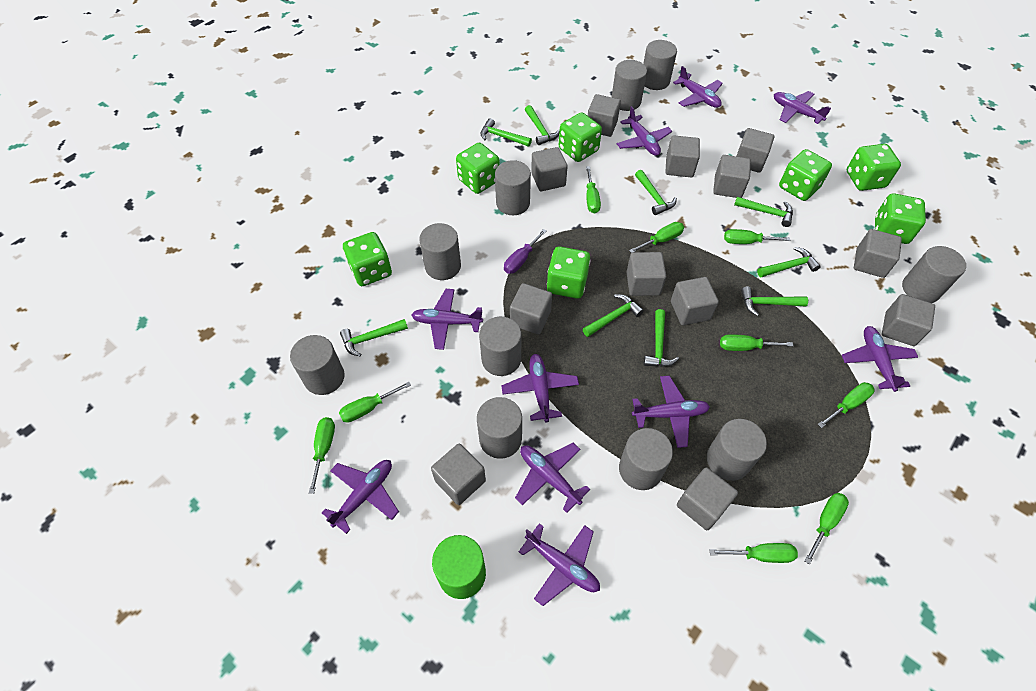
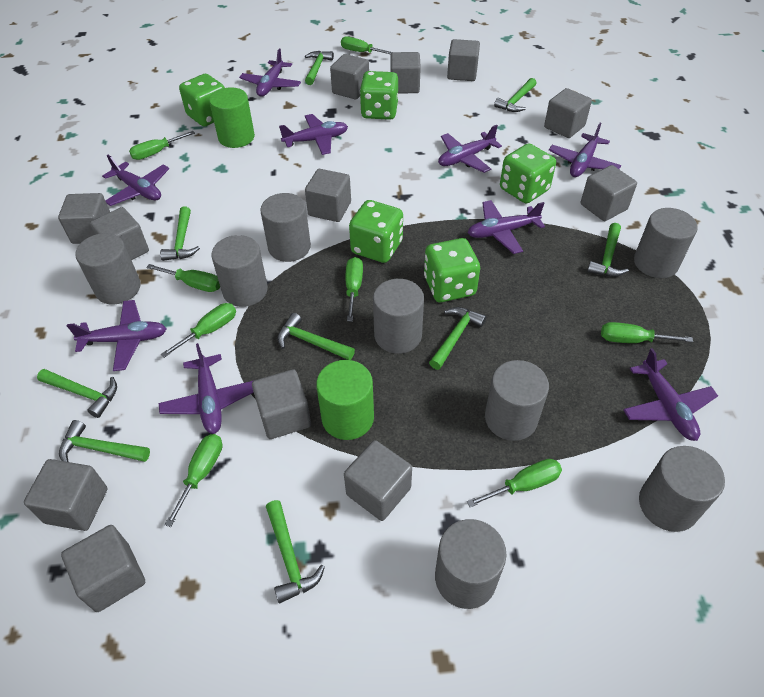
green cylinder: 1 -> 2
green dice: 7 -> 5
green screwdriver: 9 -> 8
grey cylinder: 10 -> 8
purple plane: 10 -> 9
purple screwdriver: 1 -> 0

